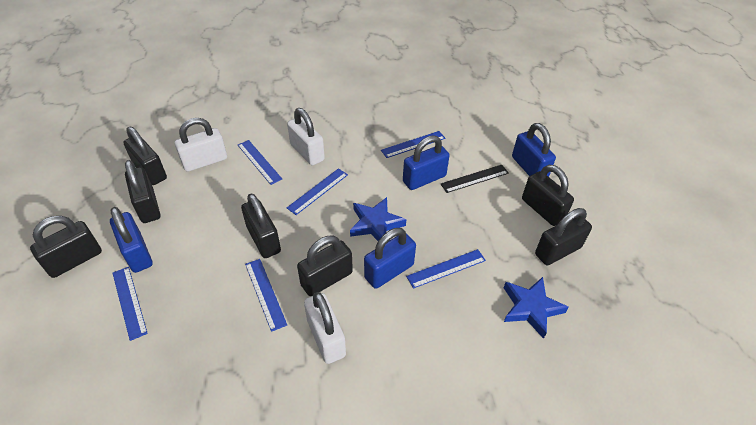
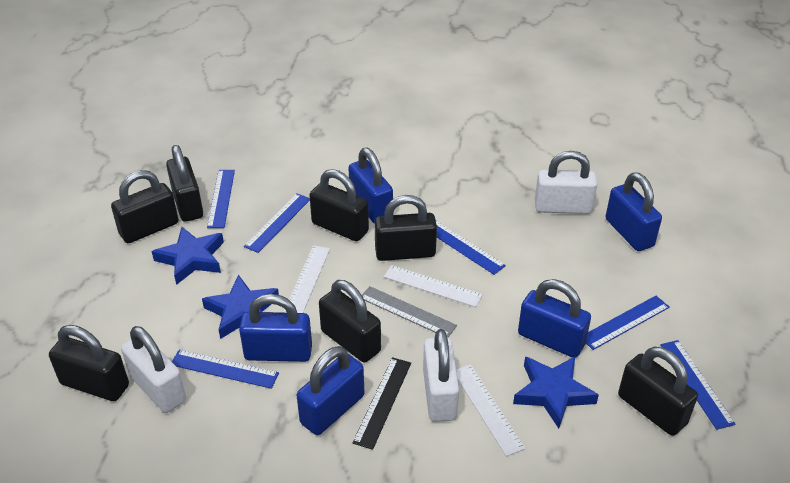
blue padlock: 4 -> 5
blue star: 2 -> 3
grey ruler: 0 -> 1
white ruler: 0 -> 3

